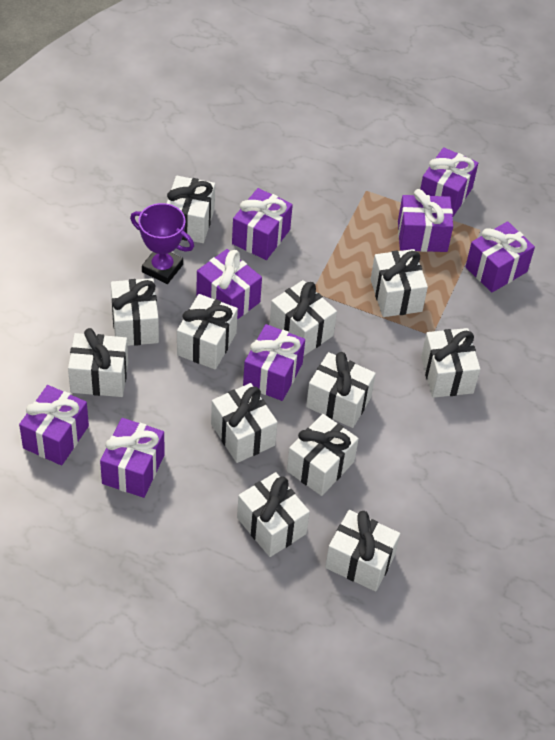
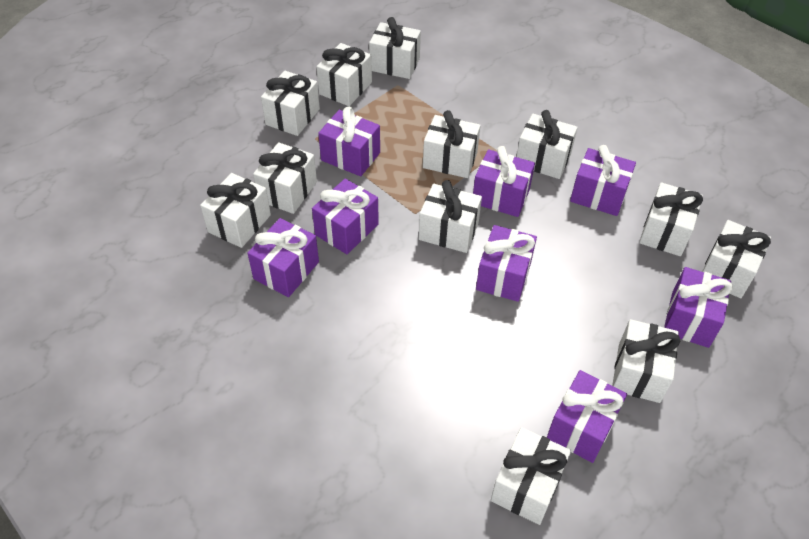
purple trophy: 1 -> 0

